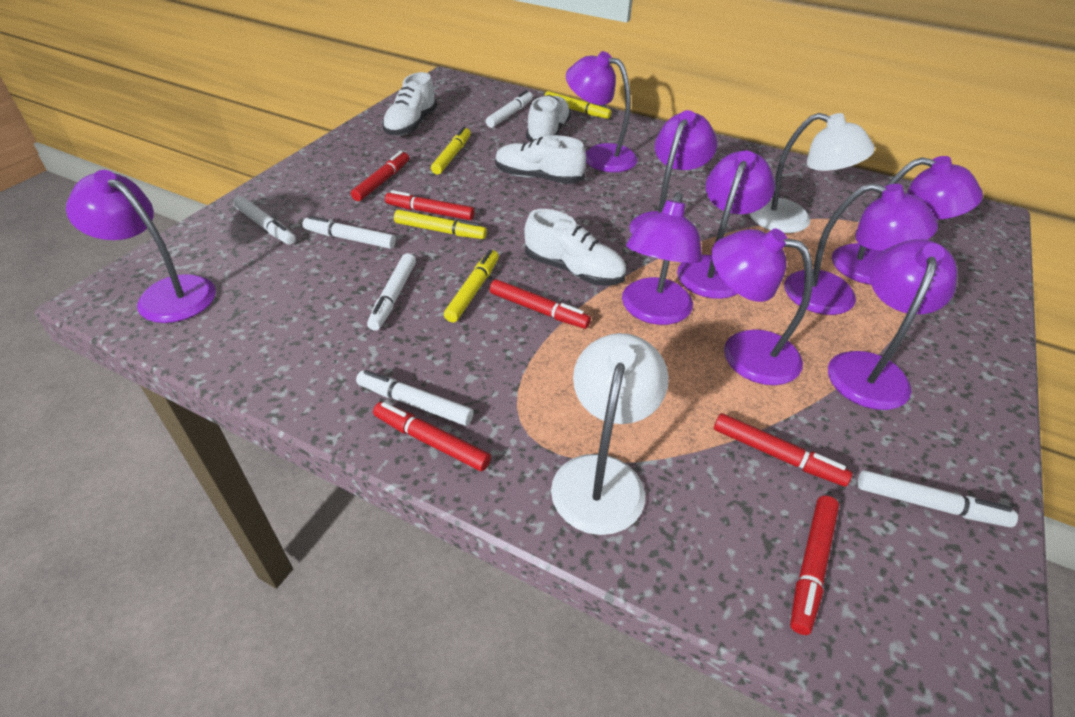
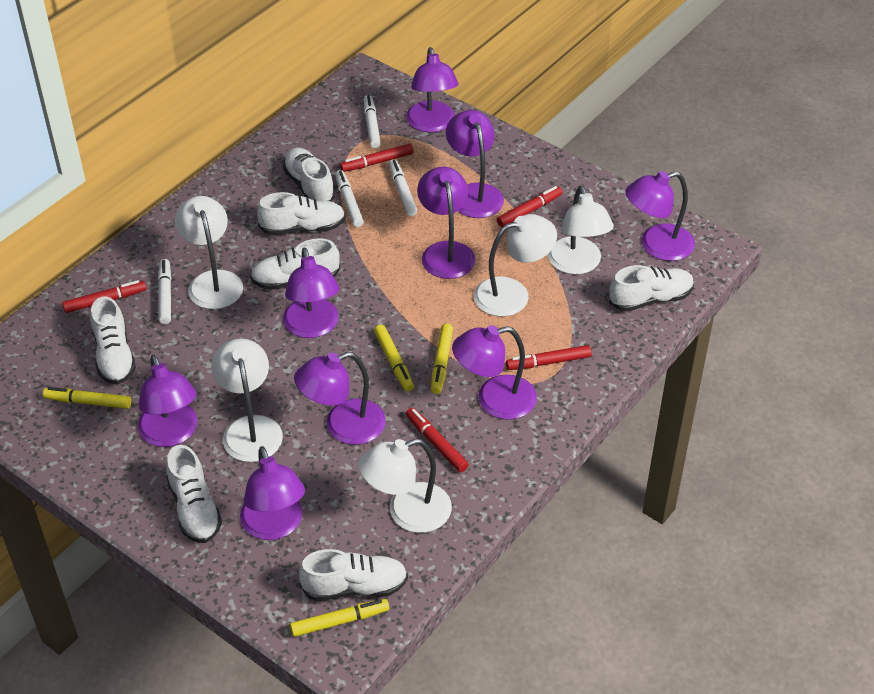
red marker: 6 -> 5
white lamp: 2 -> 5
white marker: 6 -> 4
white shoe: 4 -> 7

